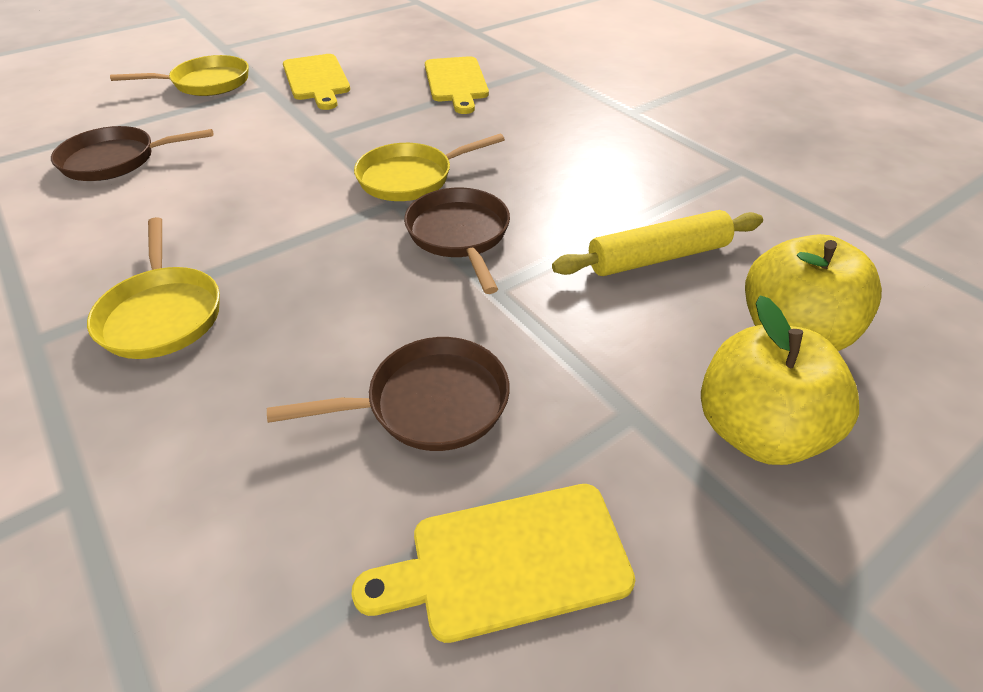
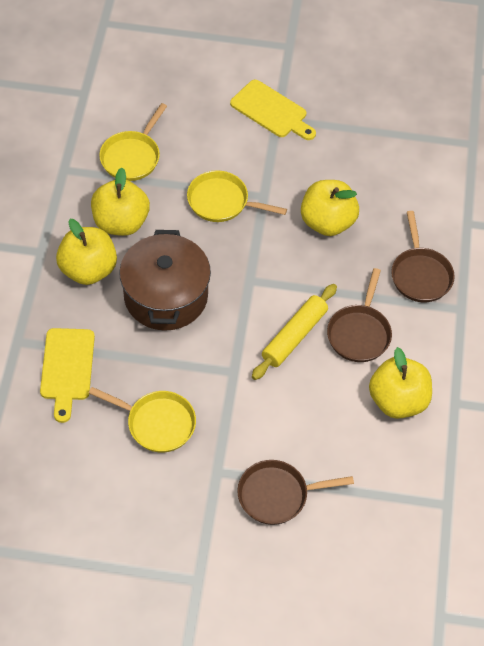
brown pot: 0 -> 1
yellow apple: 2 -> 4
yellow cutting board: 3 -> 2

